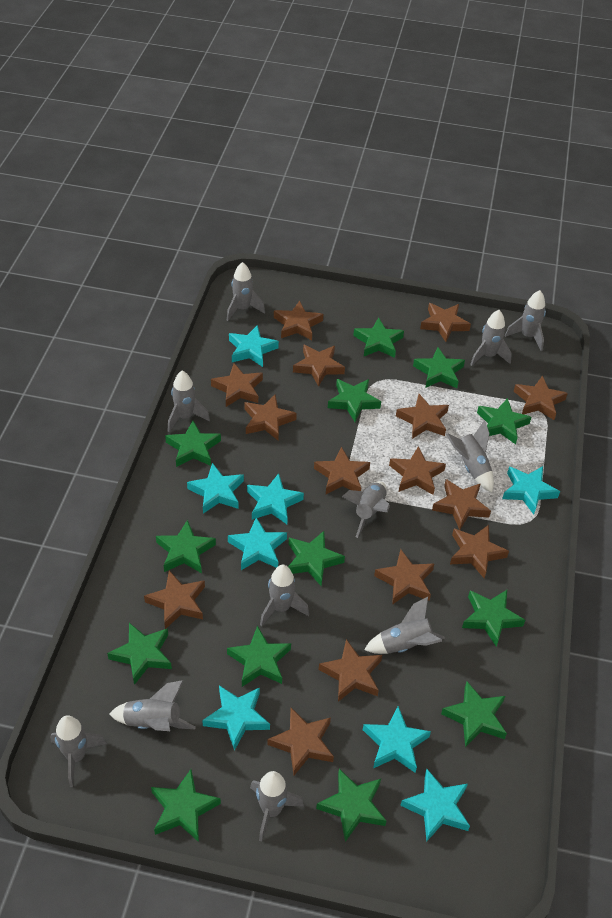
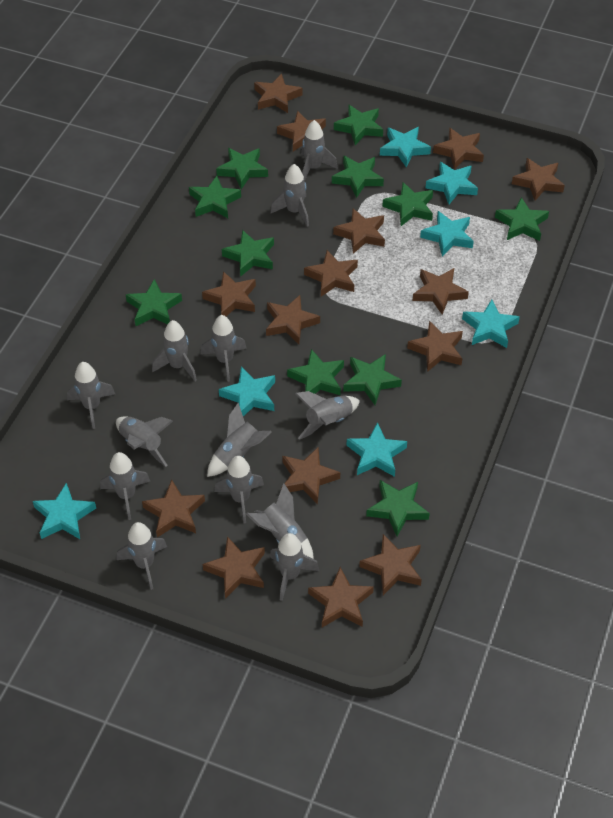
green star: 13 -> 11
grey rocket: 11 -> 13
turquoise star: 8 -> 7

